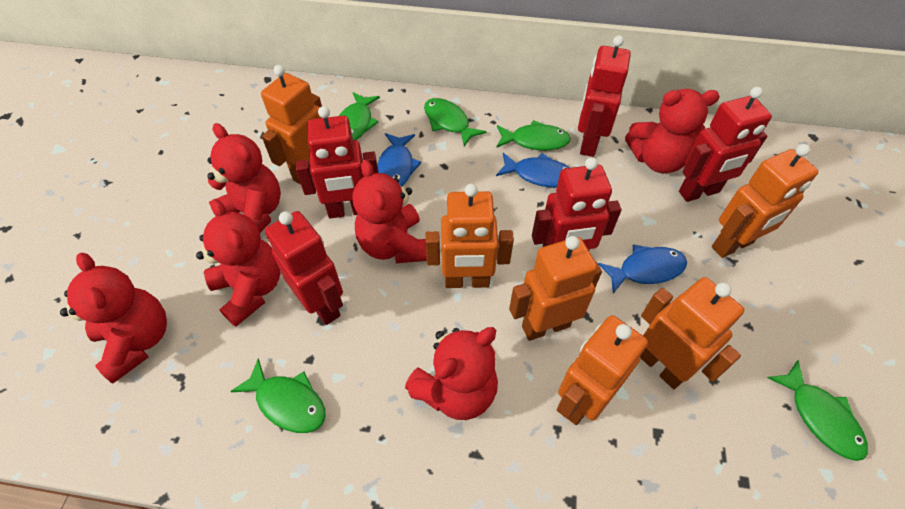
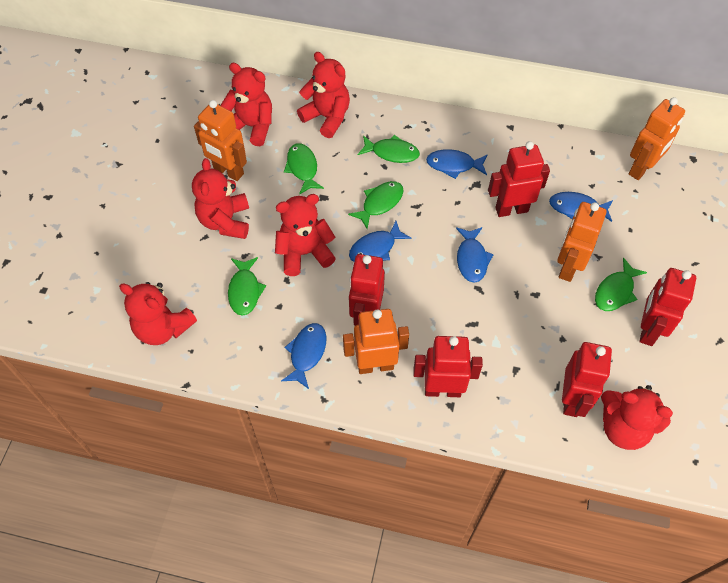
blue fish: 3 -> 5
orange robot: 6 -> 4

